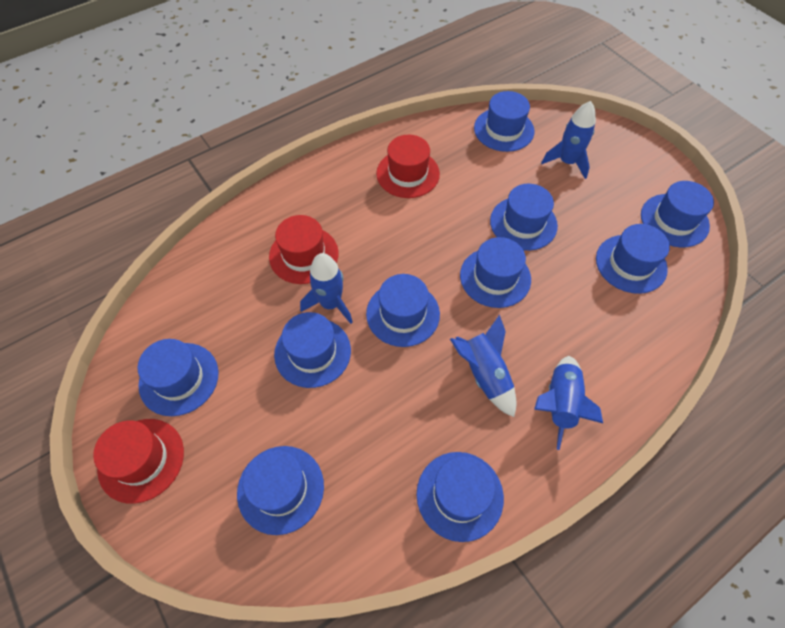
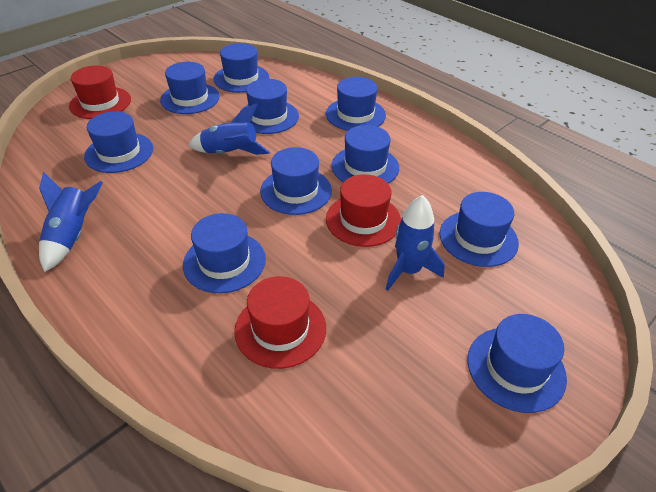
blue rocket: 4 -> 3

